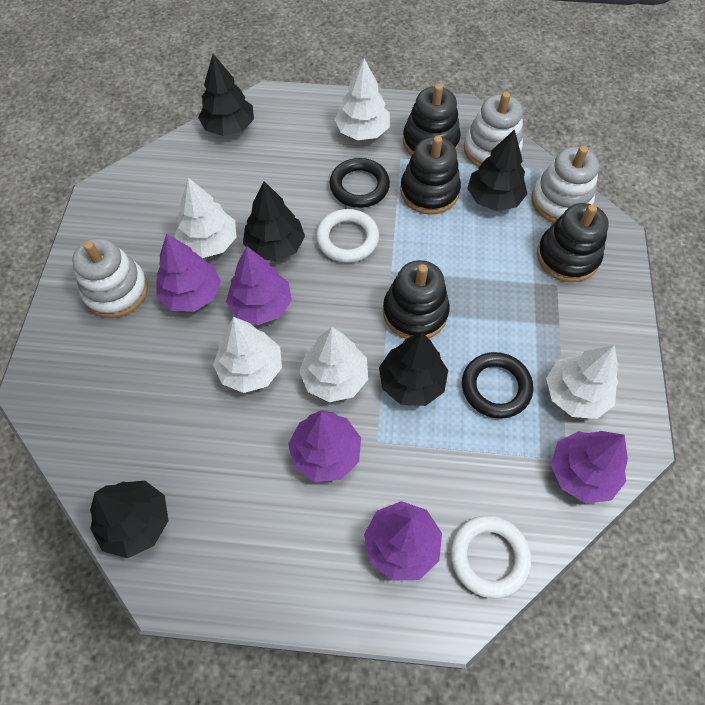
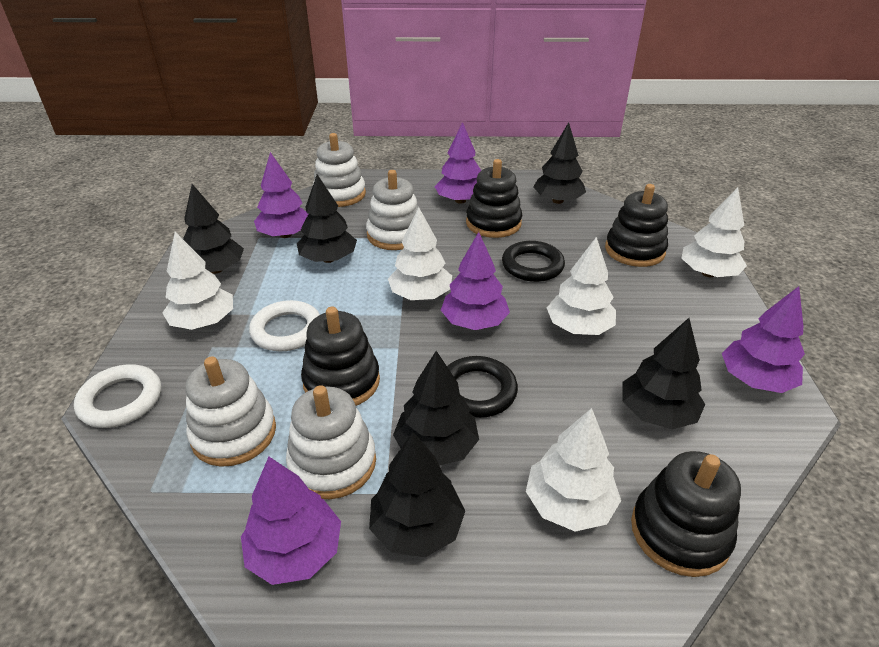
black tree: 5 -> 6
white stacking toy: 3 -> 4

